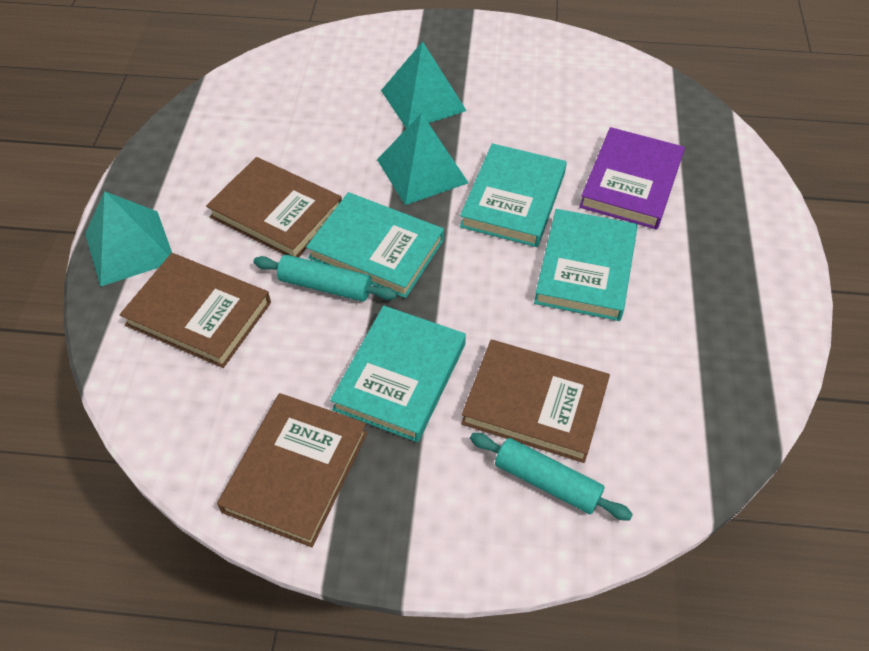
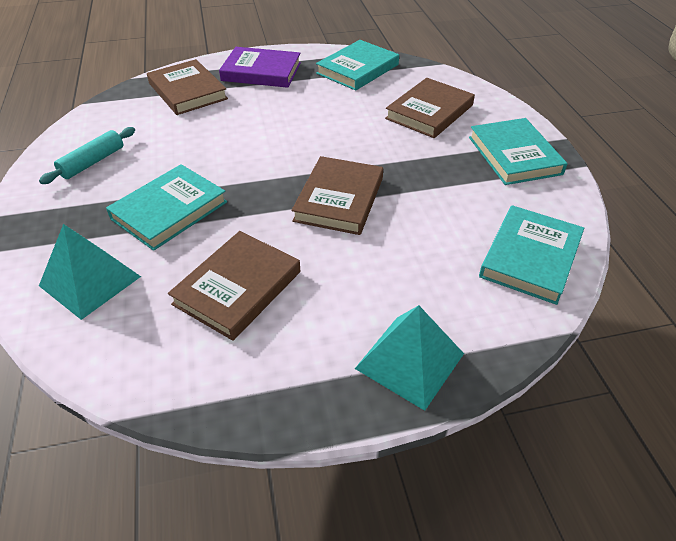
turquoise pyramid: 3 -> 2
turquoise rolling pin: 2 -> 1

